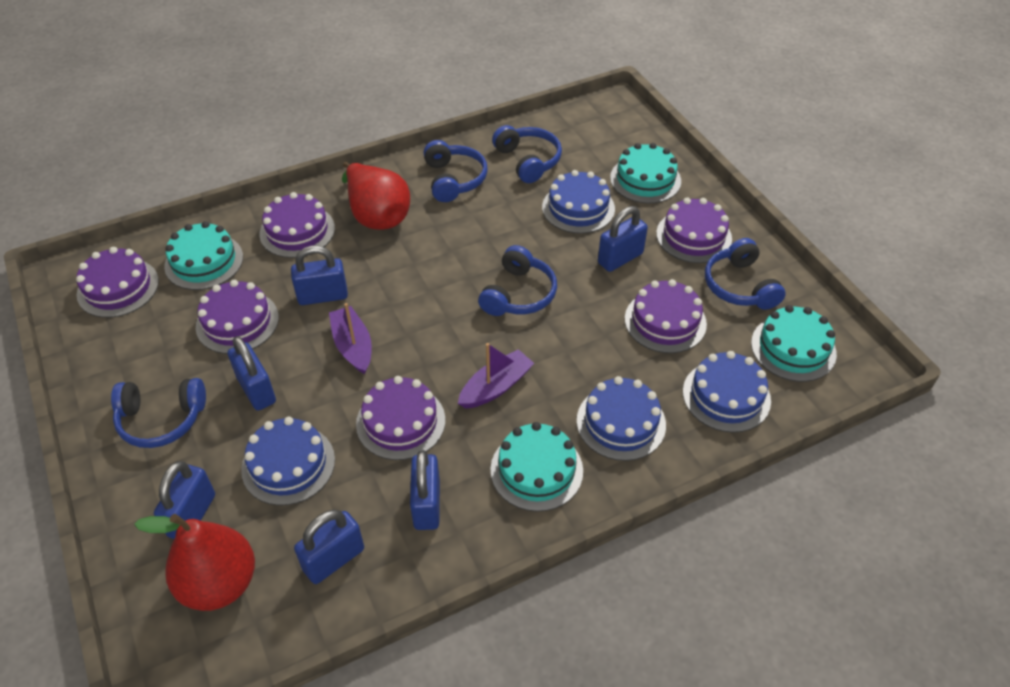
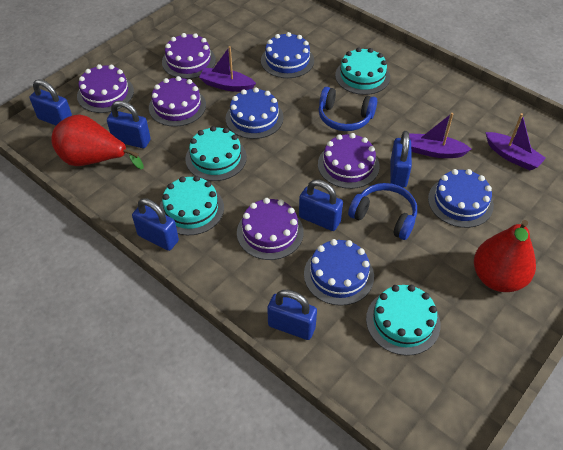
blue headphones: 5 -> 2
purple boat: 2 -> 3
purple cake: 6 -> 5

